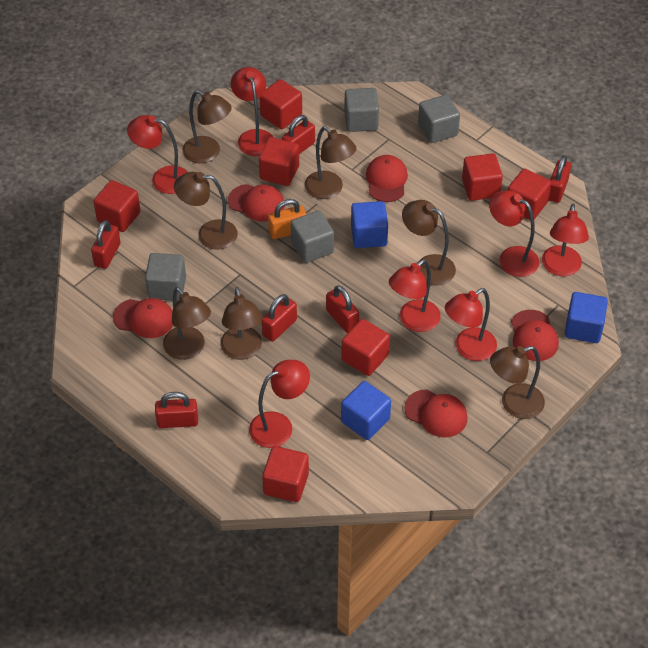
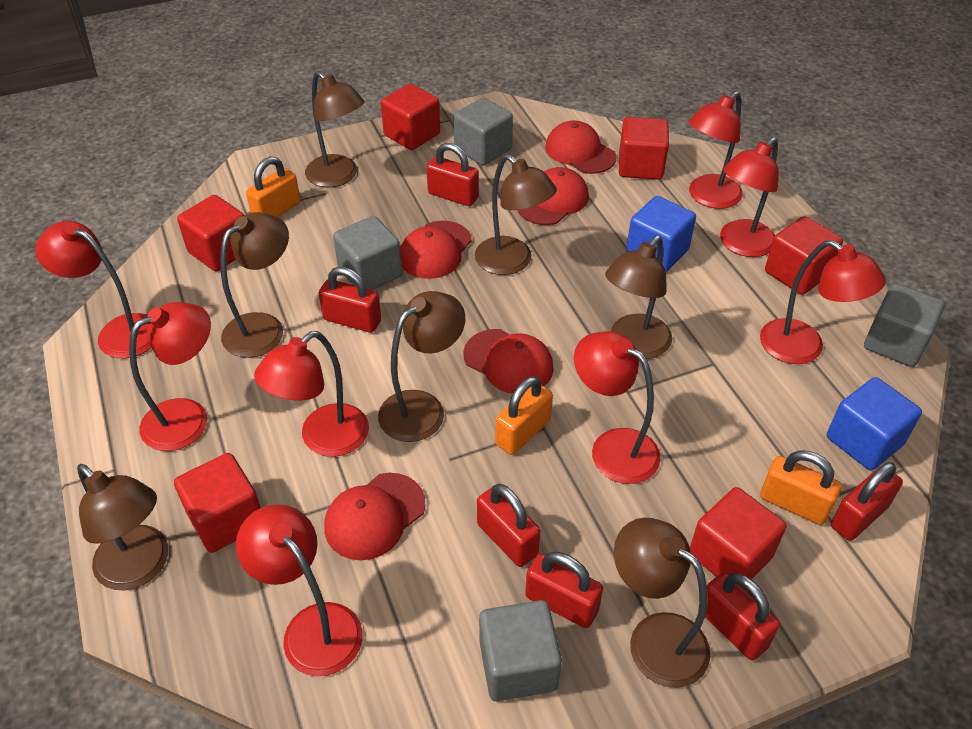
blue cube: 3 -> 2
orange padlock: 1 -> 3
red cube: 7 -> 6
red lamp: 7 -> 8

